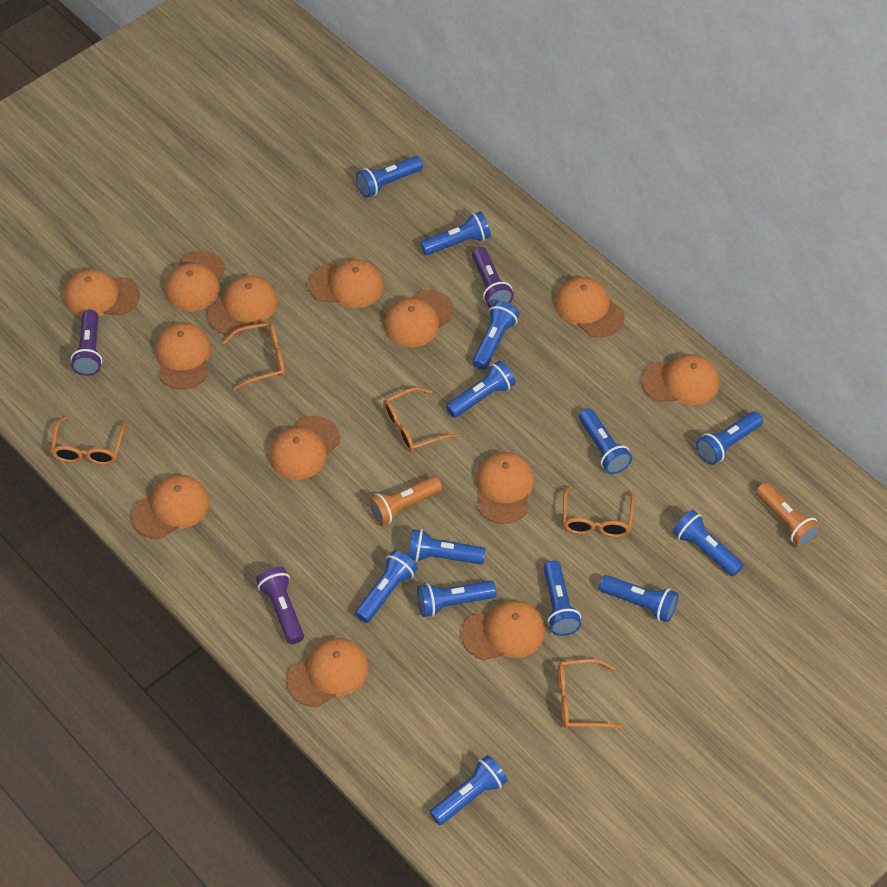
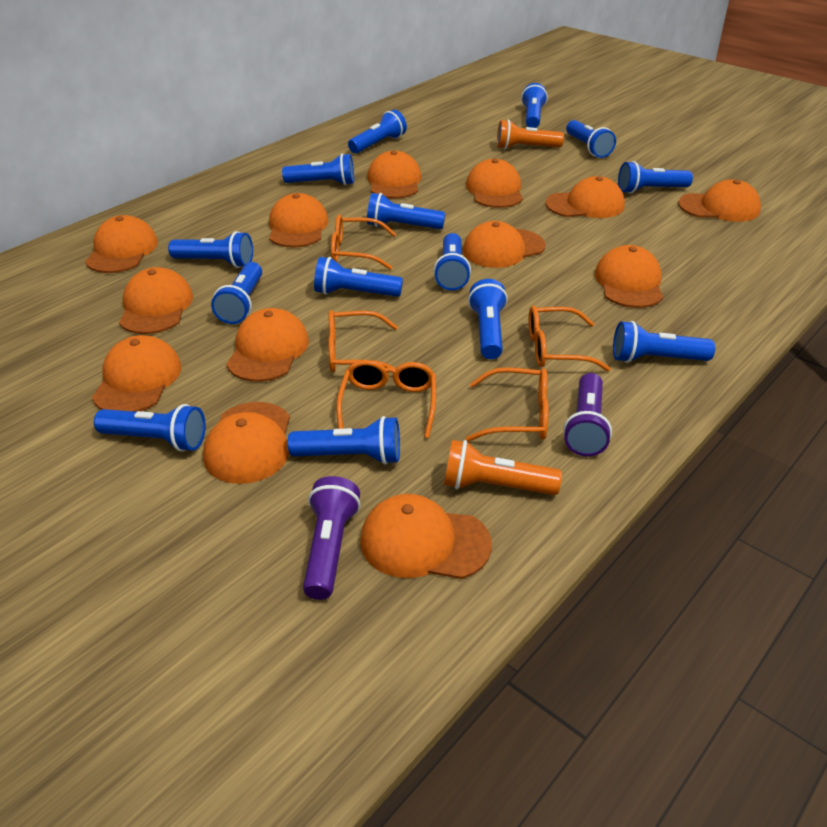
blue flashlight: 13 -> 14
purple flashlight: 3 -> 2

